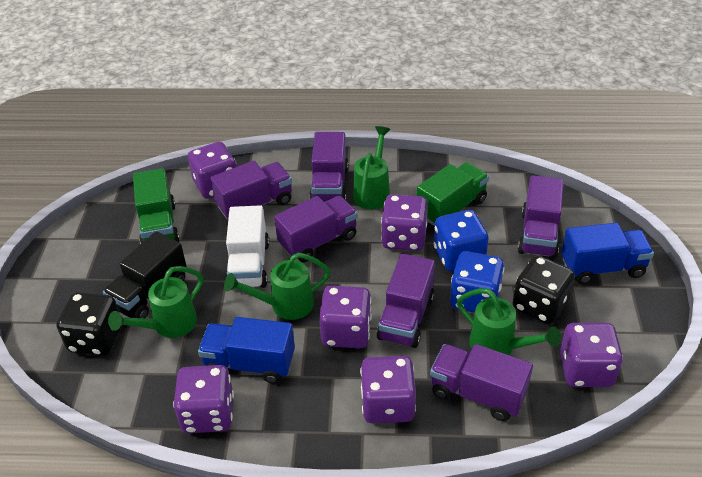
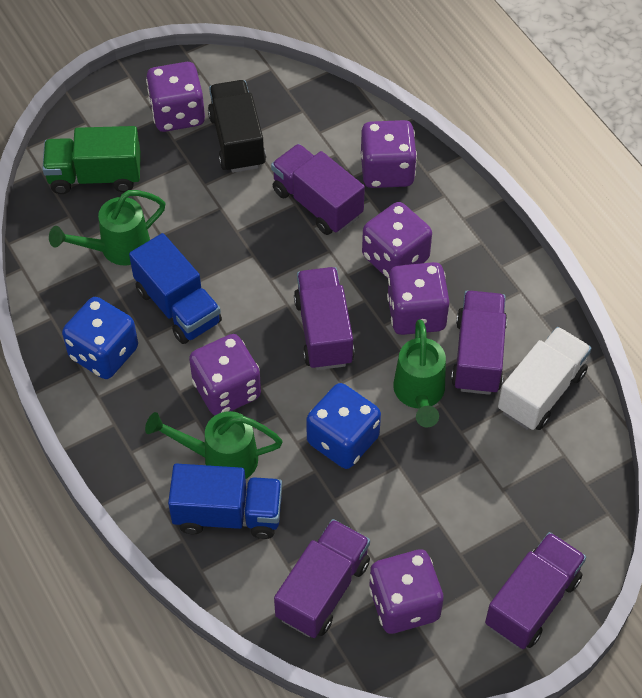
black dice: 2 -> 0
green truck: 2 -> 1
green watering can: 4 -> 3
purple truck: 6 -> 5

